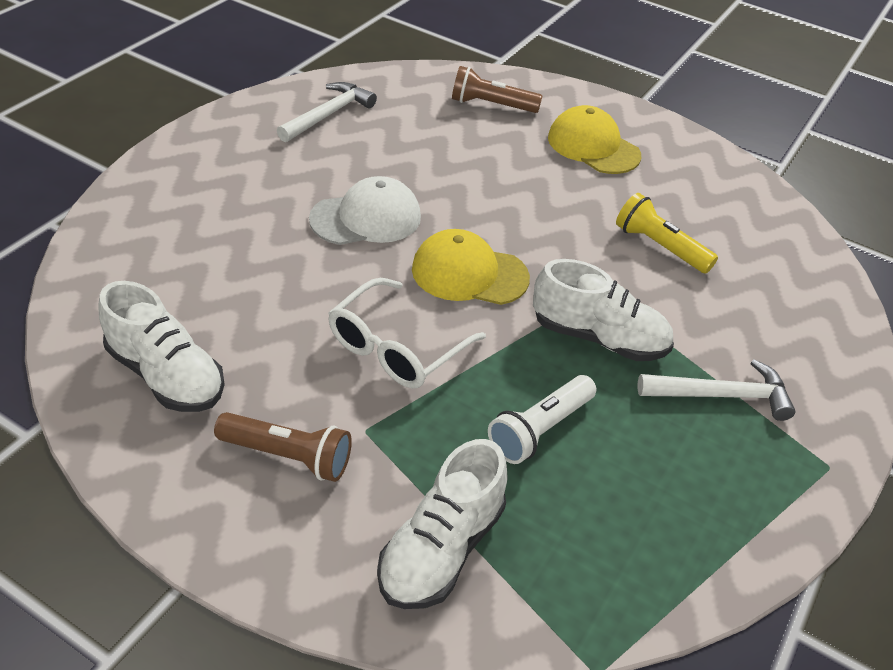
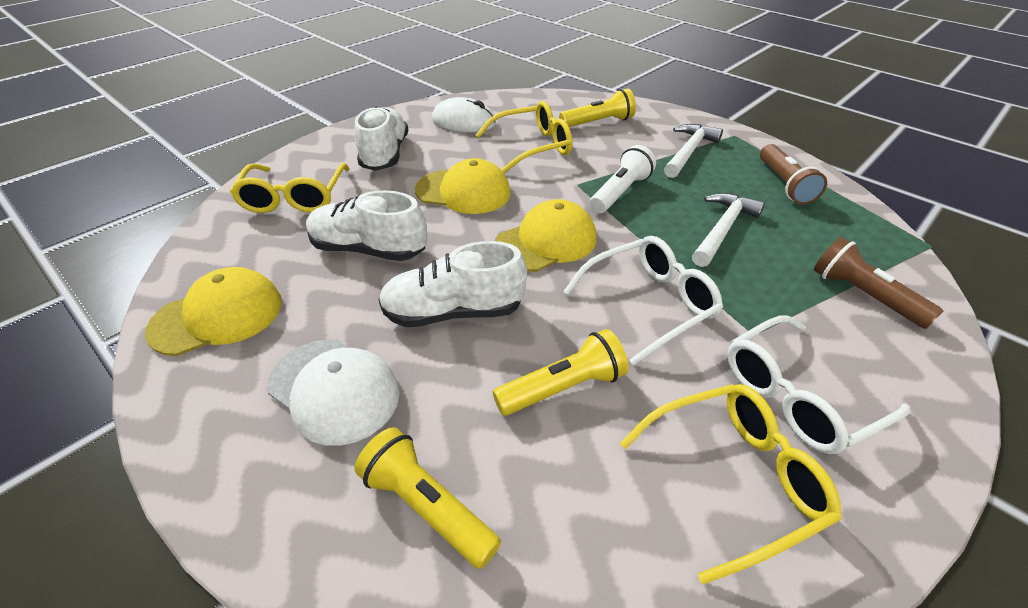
white glasses: 1 -> 2
white mouse: 0 -> 1
yellow cap: 2 -> 3
yellow flashlight: 1 -> 3
yellow glasses: 0 -> 3

